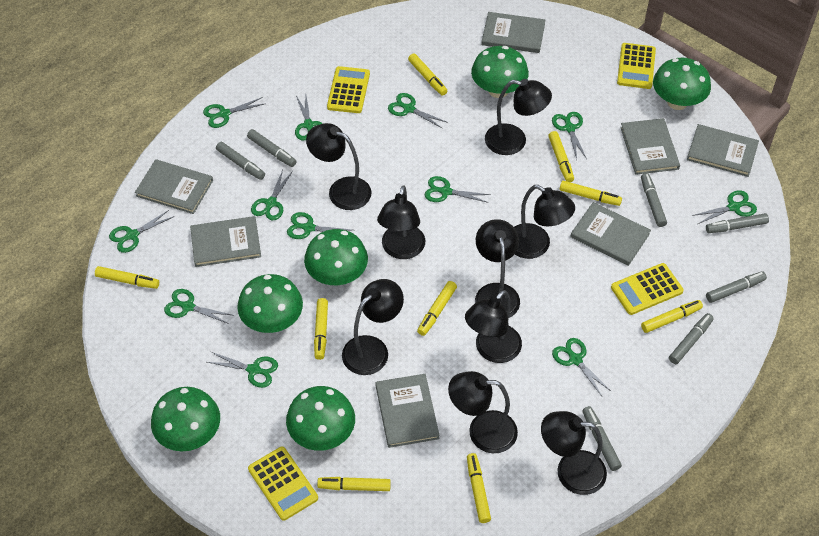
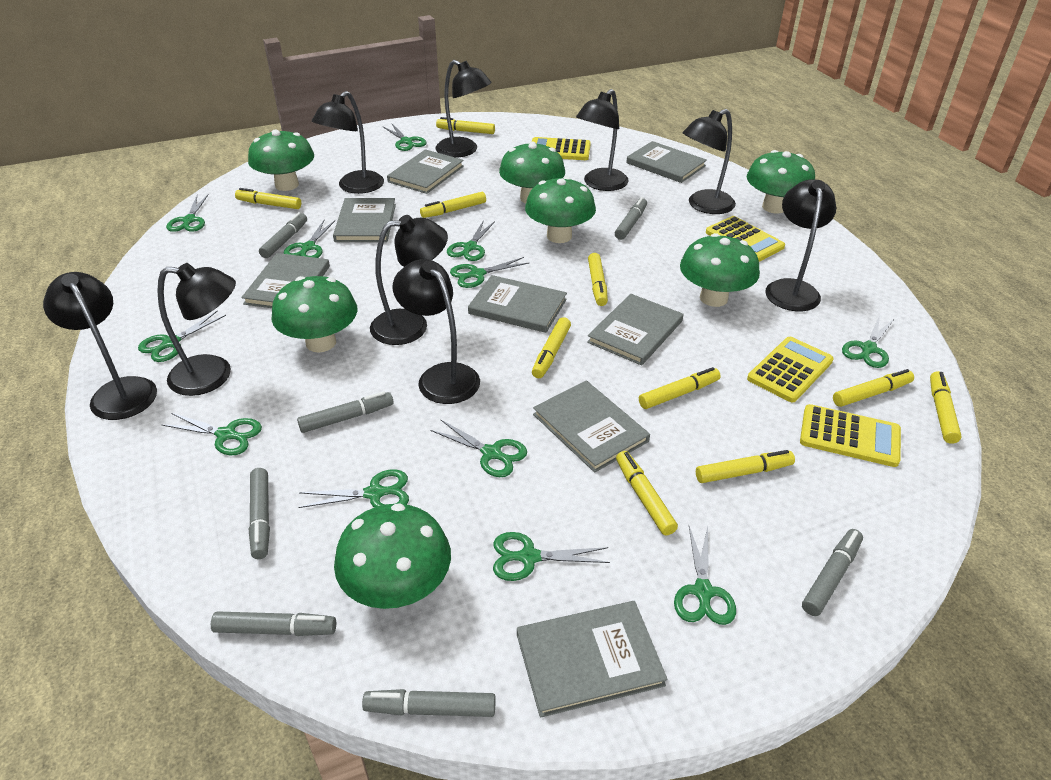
green mushroom: 6 -> 7
grey book: 7 -> 8
yellow marker: 9 -> 10

